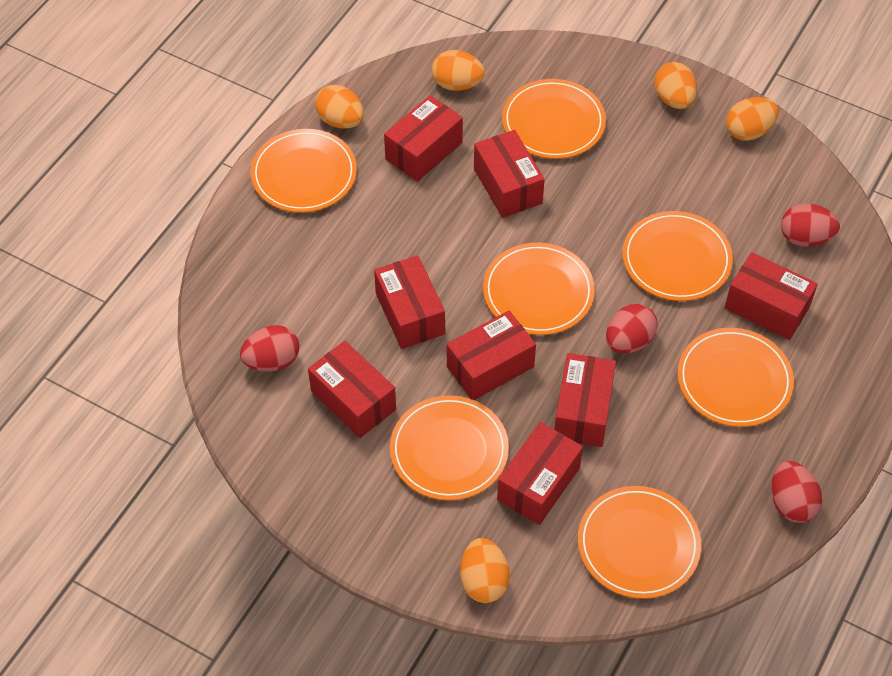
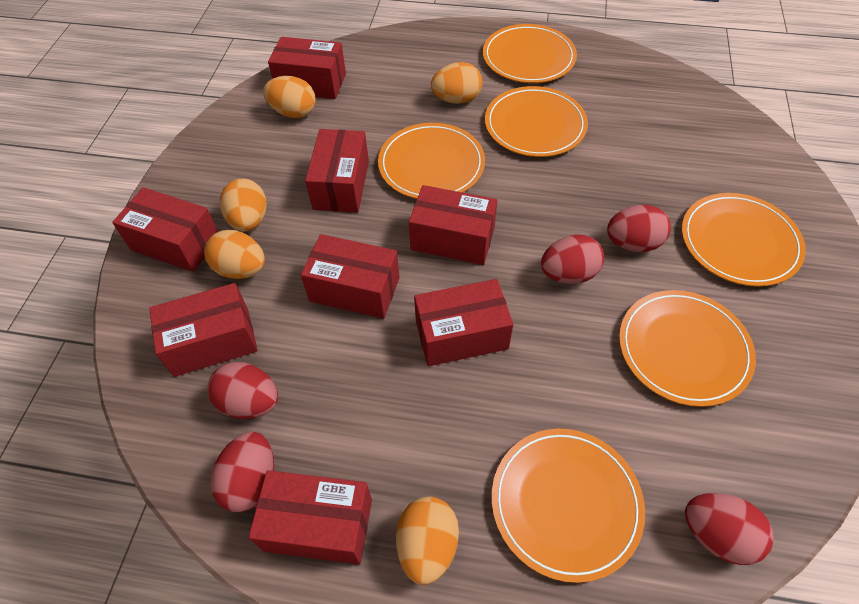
orange plate: 7 -> 6
red egg: 4 -> 5

